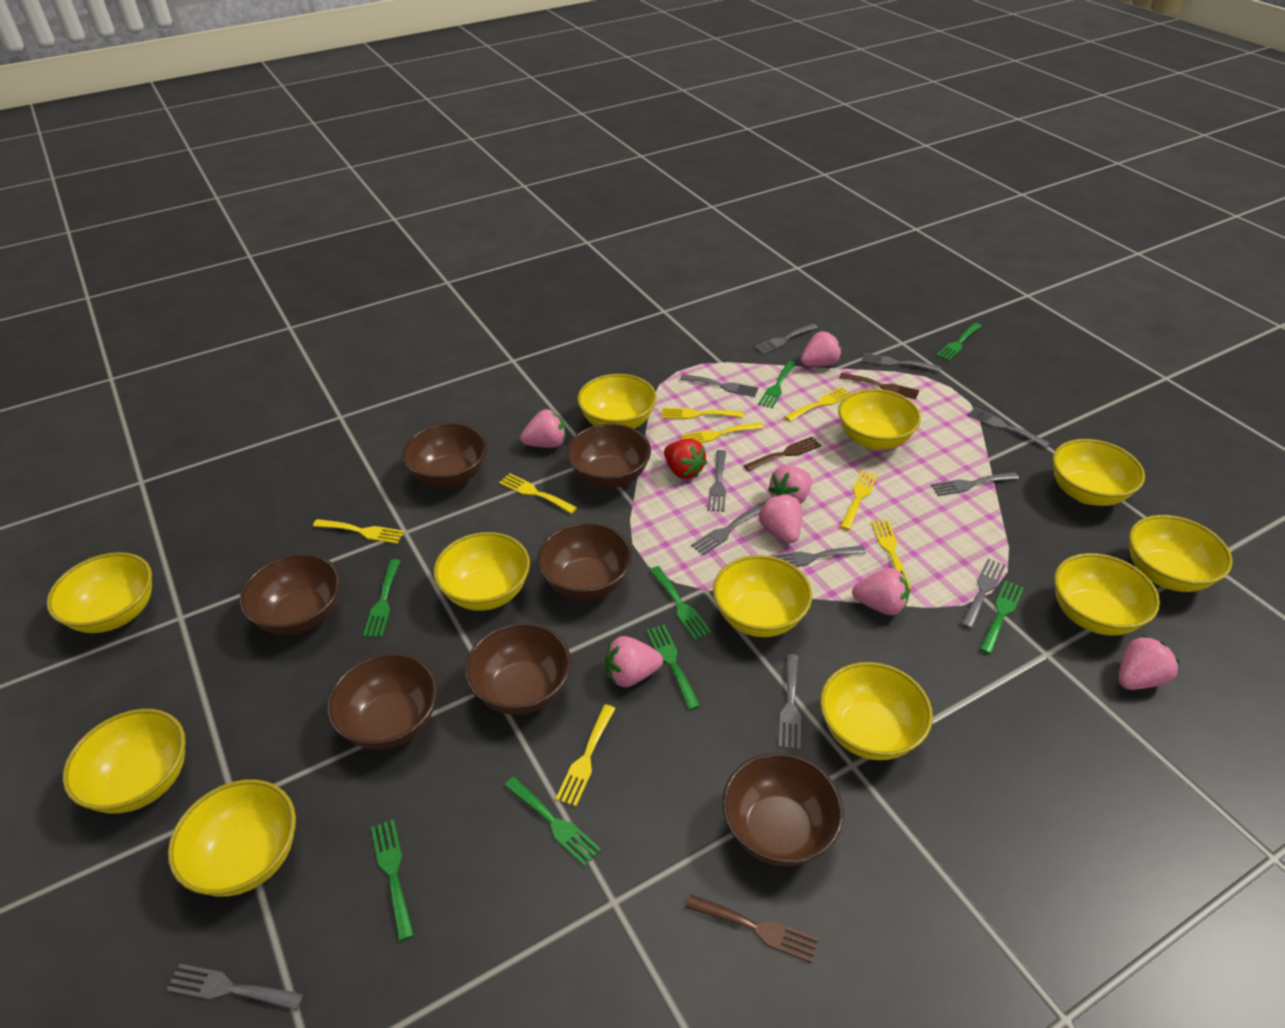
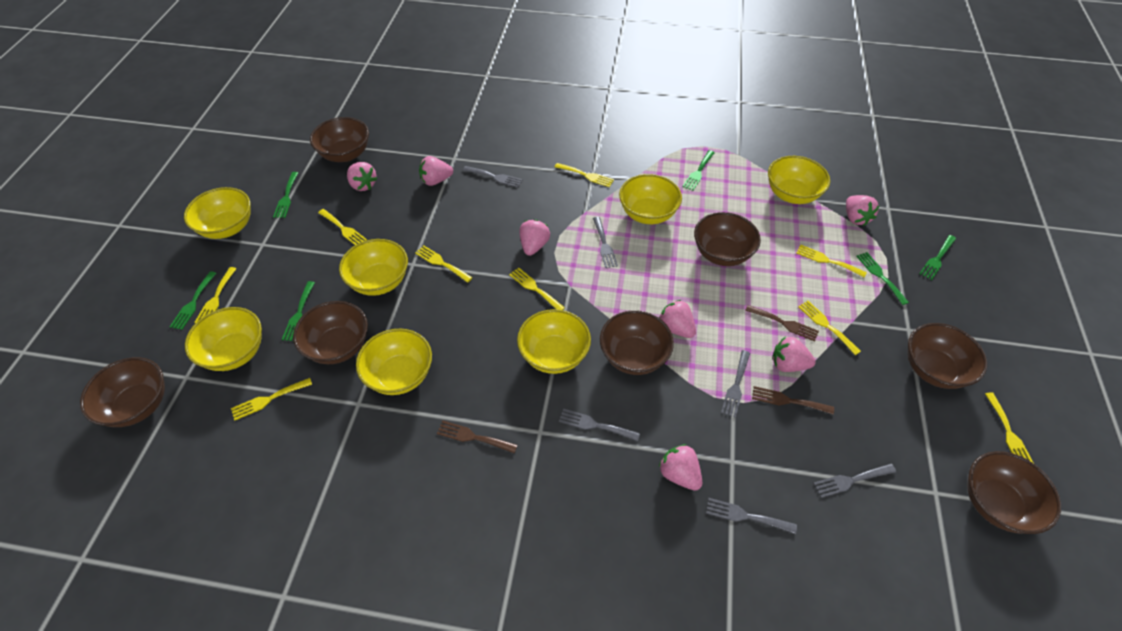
green fork: 8 -> 6
grey fork: 11 -> 6
red strawberry: 1 -> 0
yellow bowl: 11 -> 7
yellow fork: 8 -> 9

